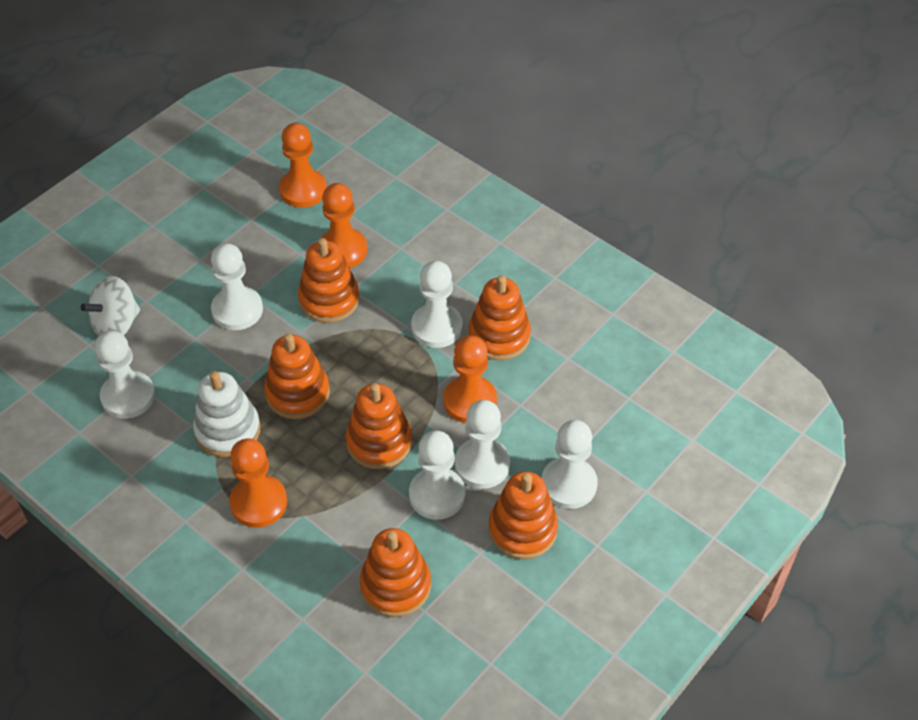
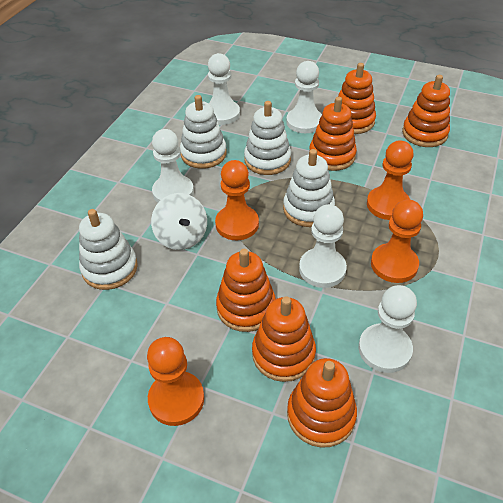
white pawn: 6 -> 5
white stacking toy: 1 -> 4

